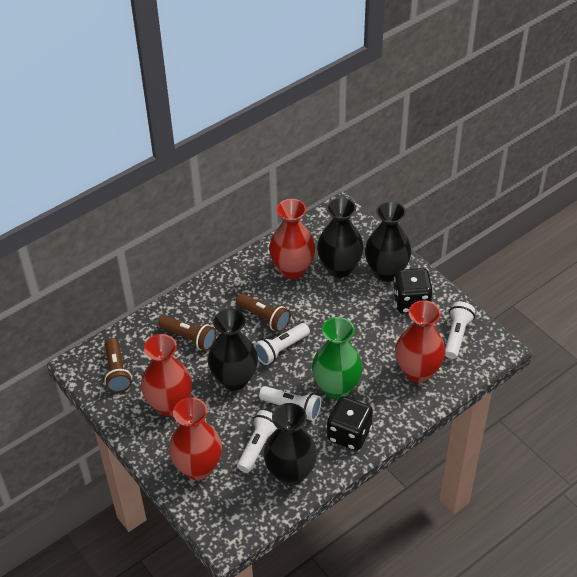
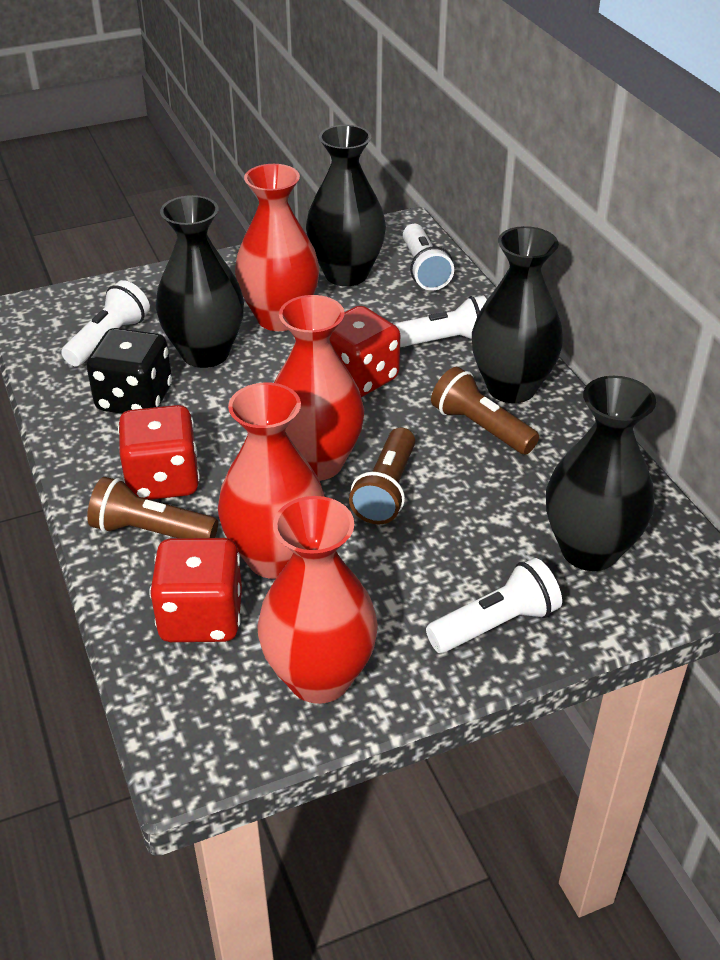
black dice: 2 -> 1
green vase: 1 -> 0
red dice: 0 -> 3

